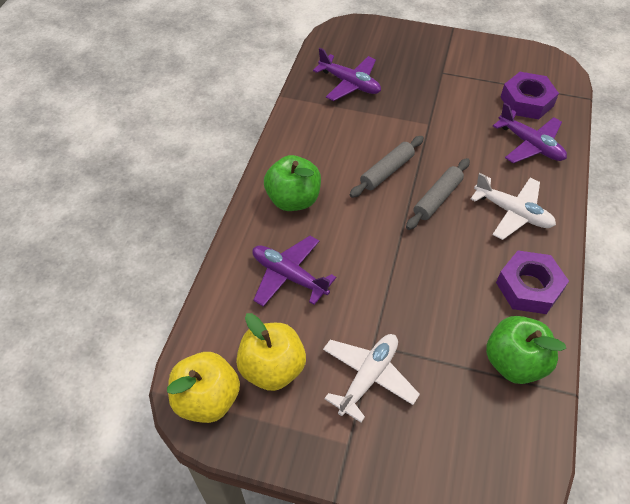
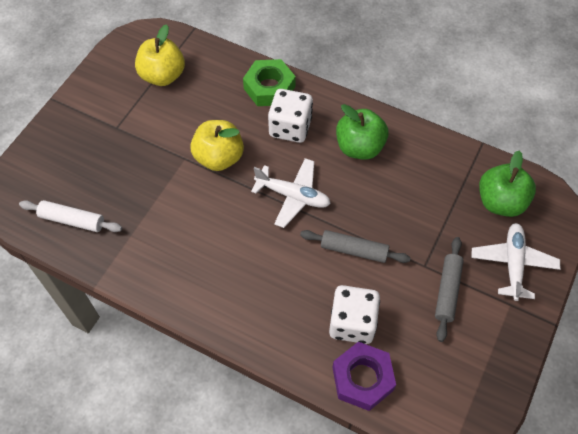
green nut: 0 -> 1
purple nut: 2 -> 1
purple plane: 3 -> 0
white dice: 0 -> 2
white rolling pin: 0 -> 1

